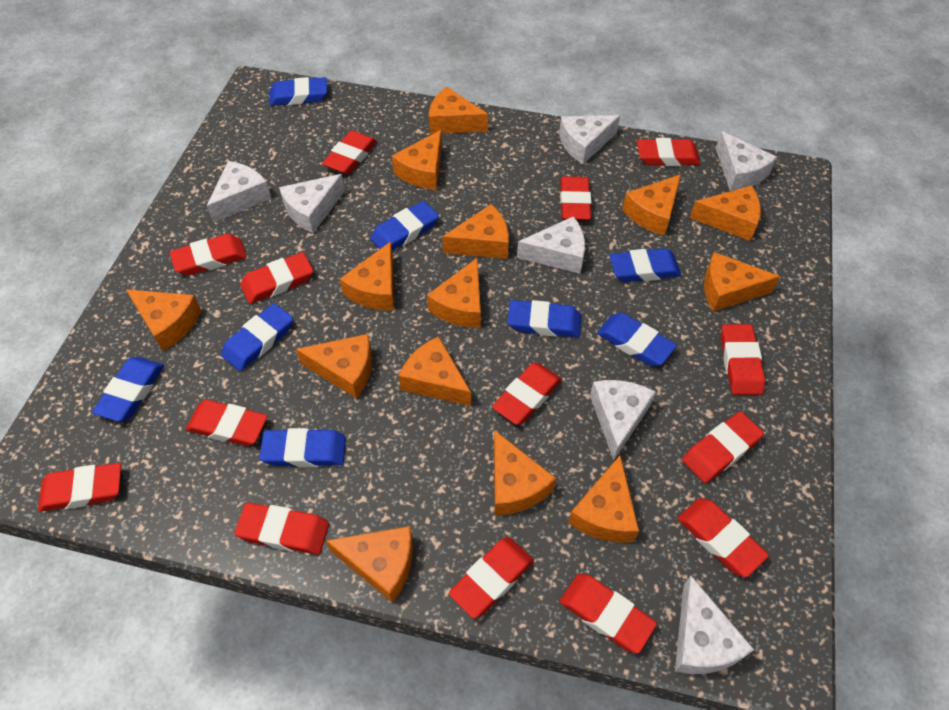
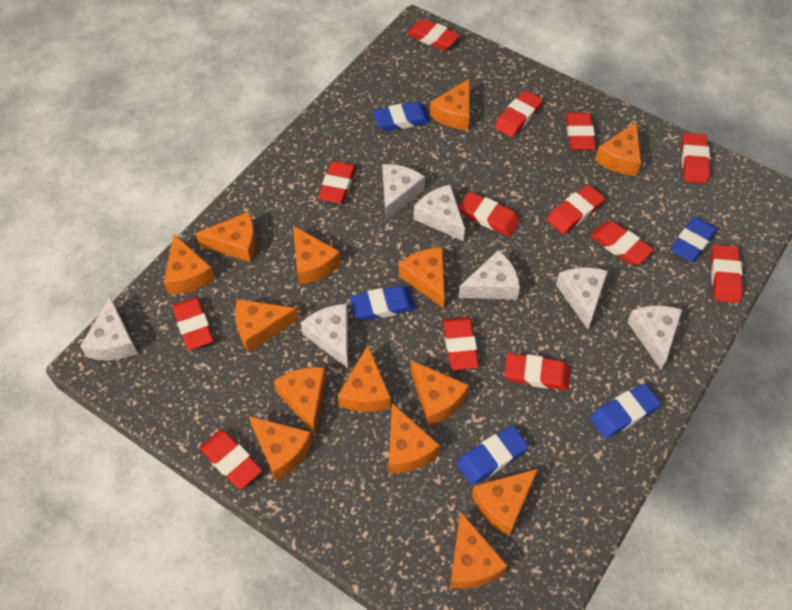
blue eraser: 8 -> 5
red eraser: 14 -> 13

